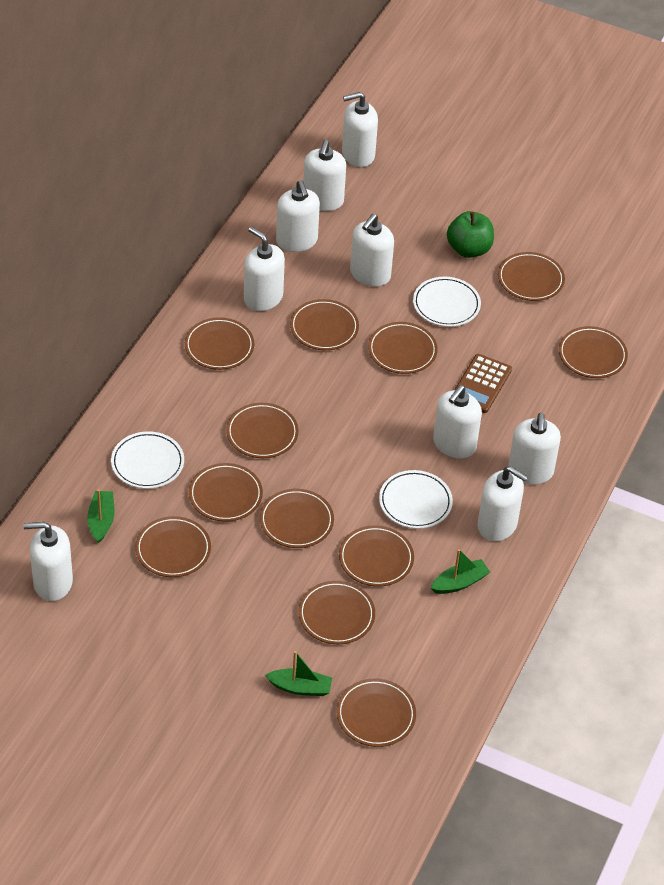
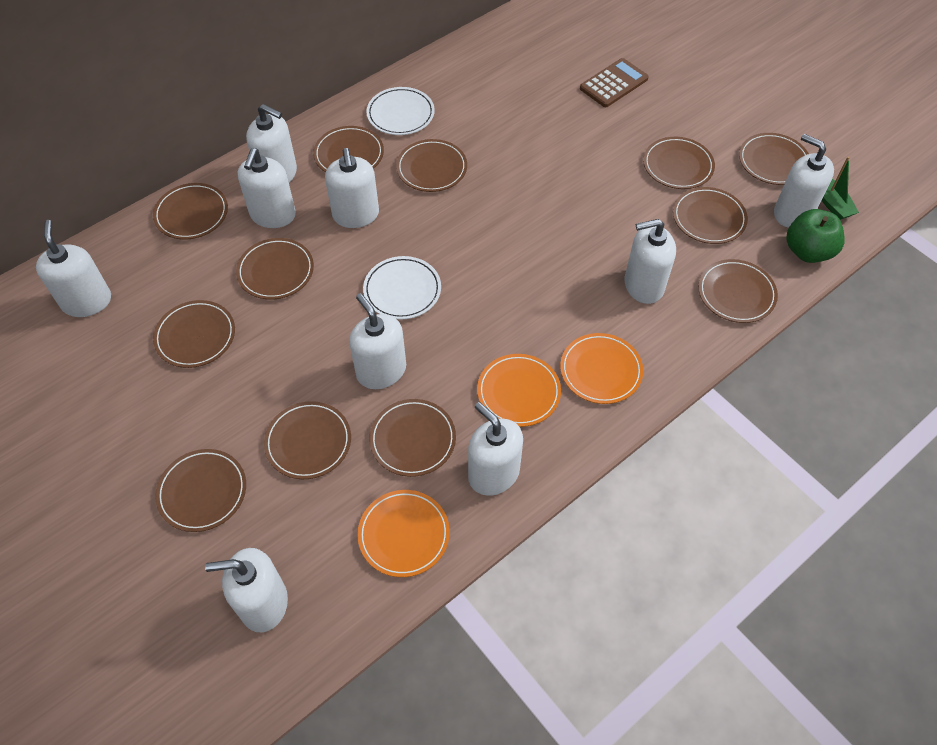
green boat: 3 -> 1
orange plate: 0 -> 3
white plate: 3 -> 2

